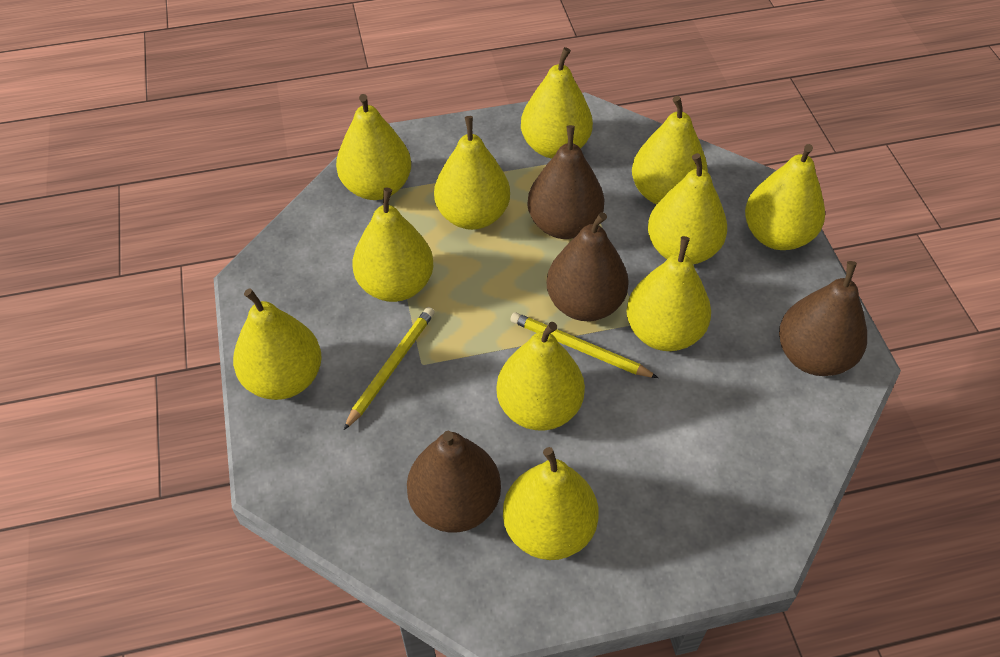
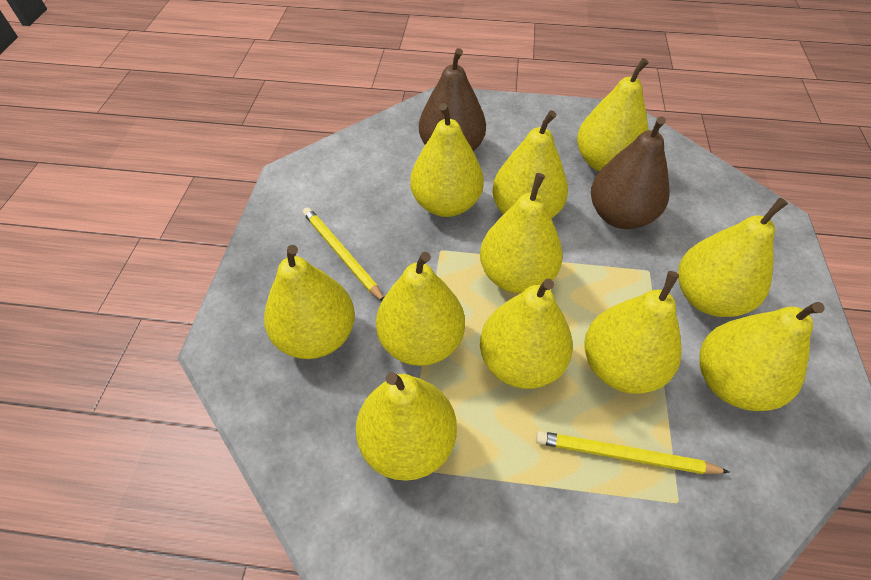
brown pear: 4 -> 2

